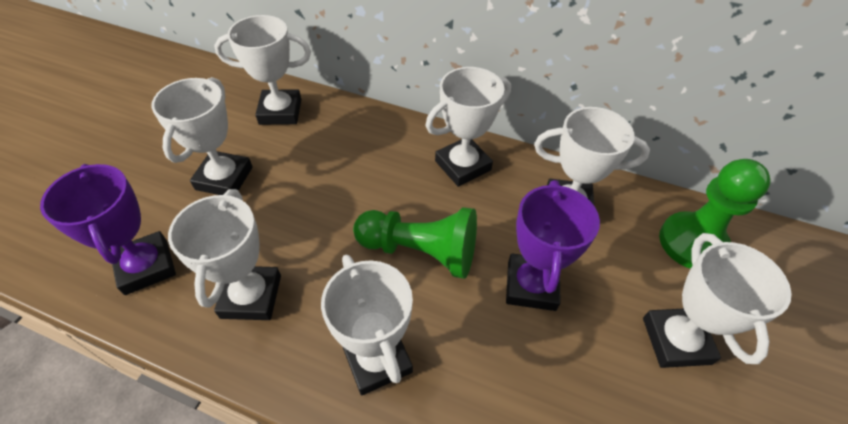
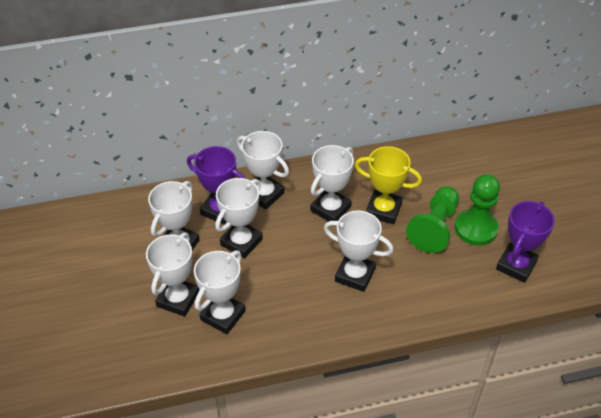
yellow trophy: 0 -> 1

